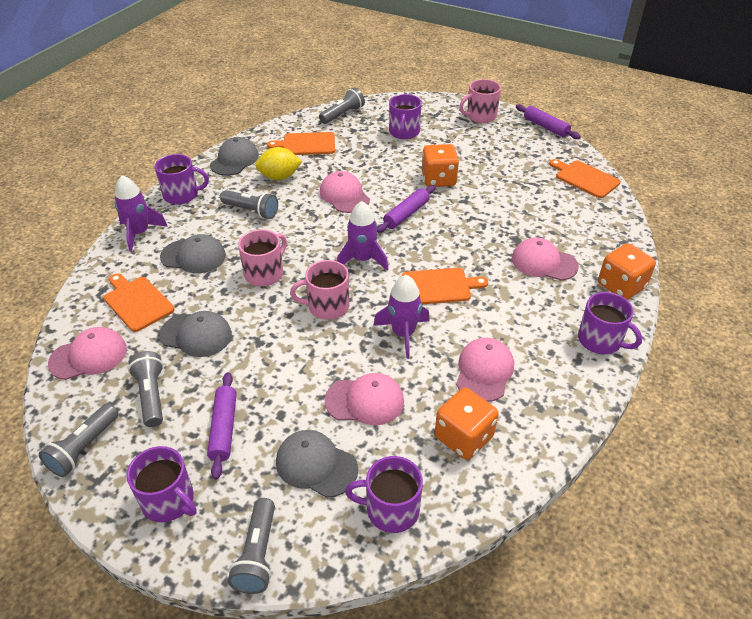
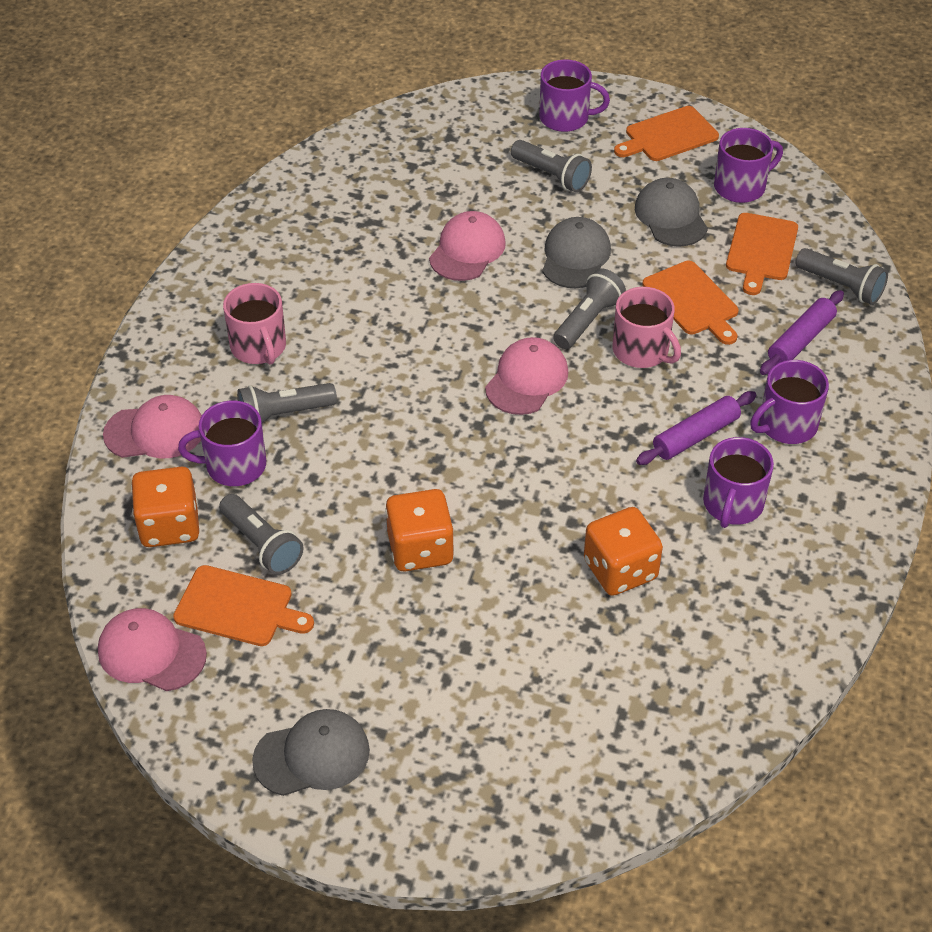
grey cap: 4 -> 3
pink cap: 5 -> 4
pink mug: 3 -> 2
purple rocket: 3 -> 0
purple rolling pin: 3 -> 2
yellow lemon: 1 -> 0

